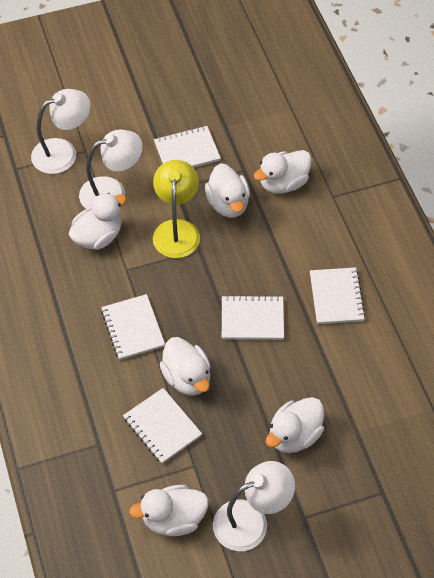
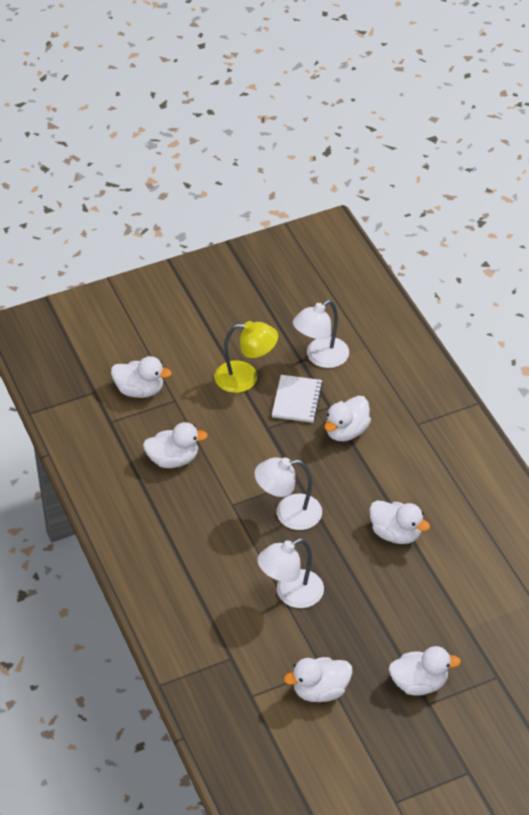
white notebook: 5 -> 1

